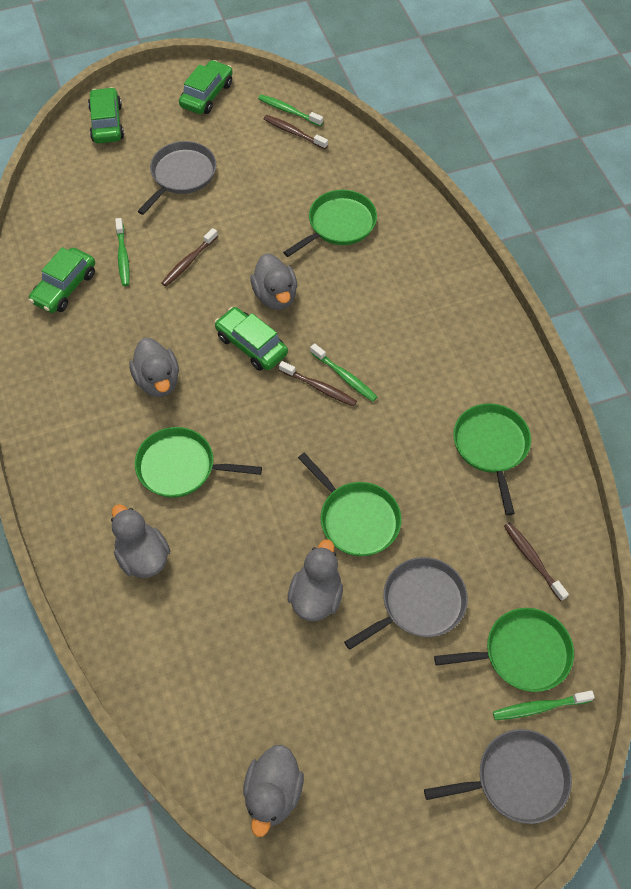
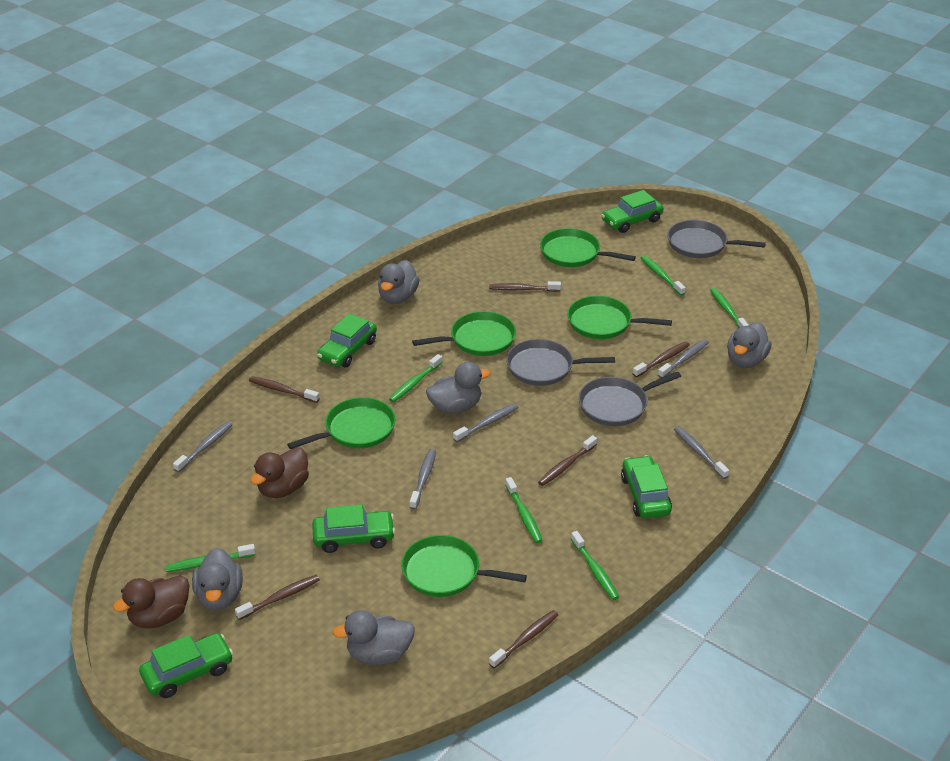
brown duck: 0 -> 2
brown toothbrush: 4 -> 6
green car: 4 -> 5
green toothbrush: 4 -> 6
grey toothbrush: 0 -> 5

